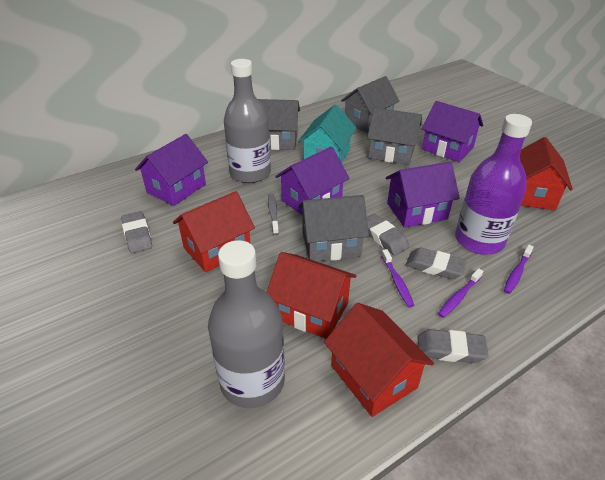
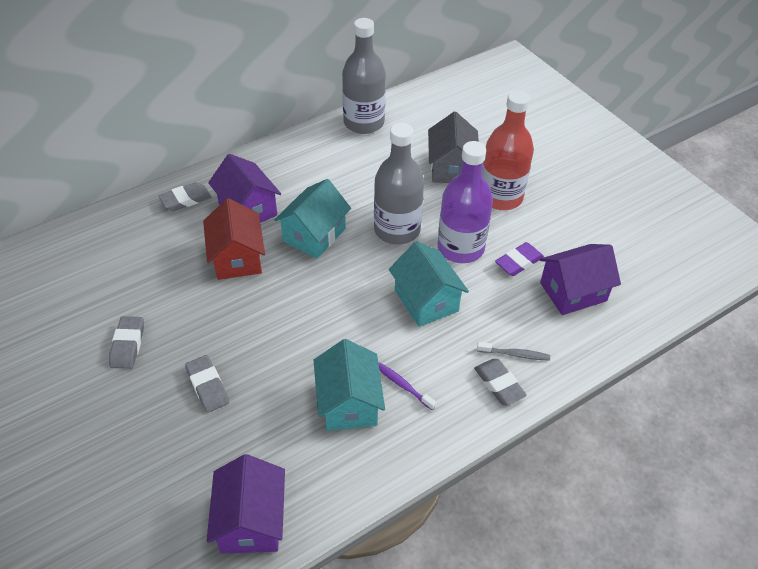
grey house: 4 -> 1
purple eraser: 0 -> 1
purple house: 4 -> 3
purple toothbrush: 3 -> 1
red bottle: 0 -> 1
red house: 4 -> 1
turquoise house: 1 -> 3

